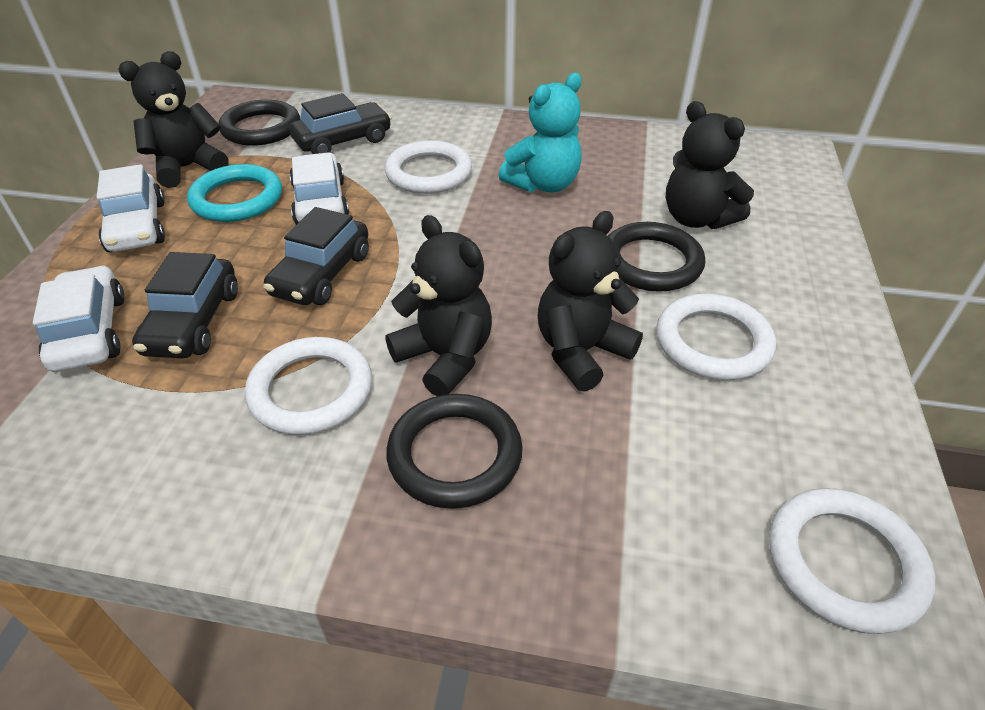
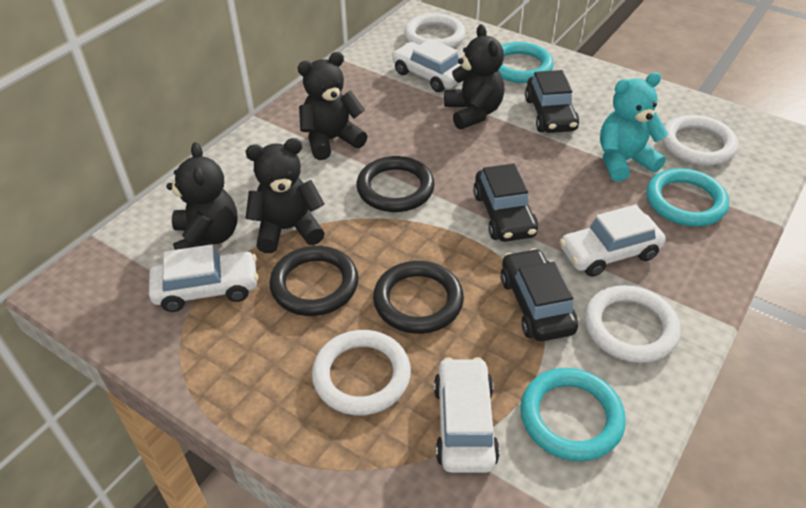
turquoise ring: 1 -> 3
white car: 3 -> 4

